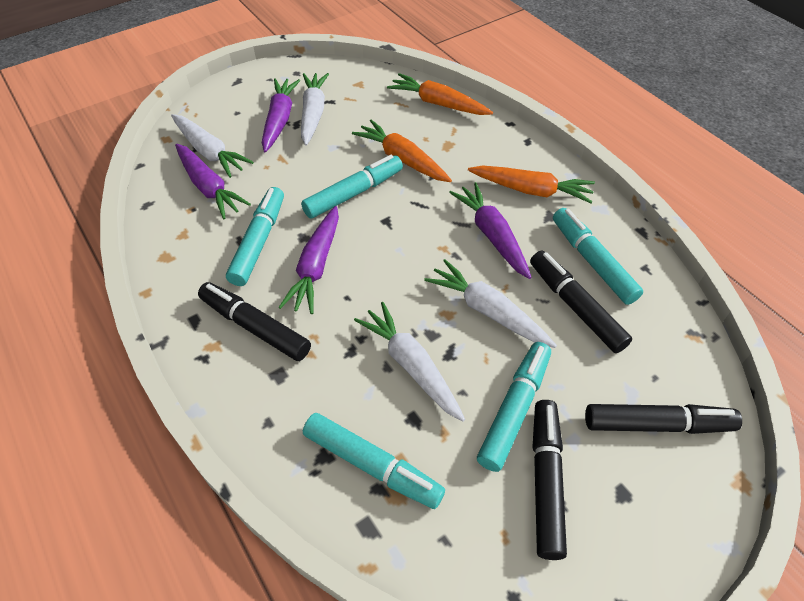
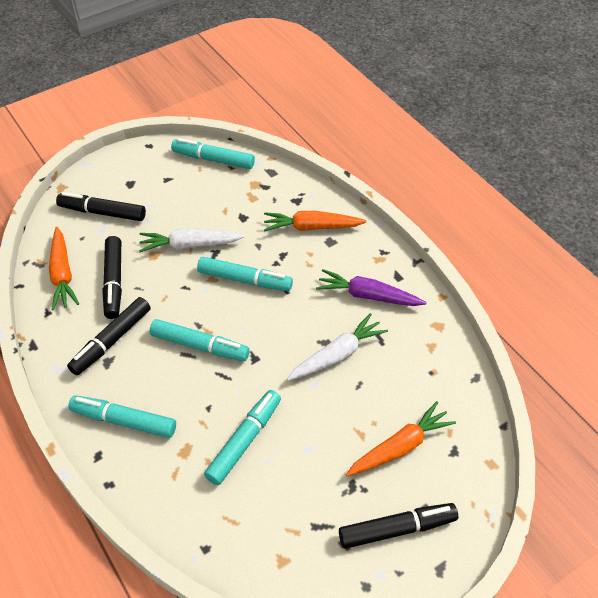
purple carrot: 4 -> 1
white carrot: 4 -> 2

